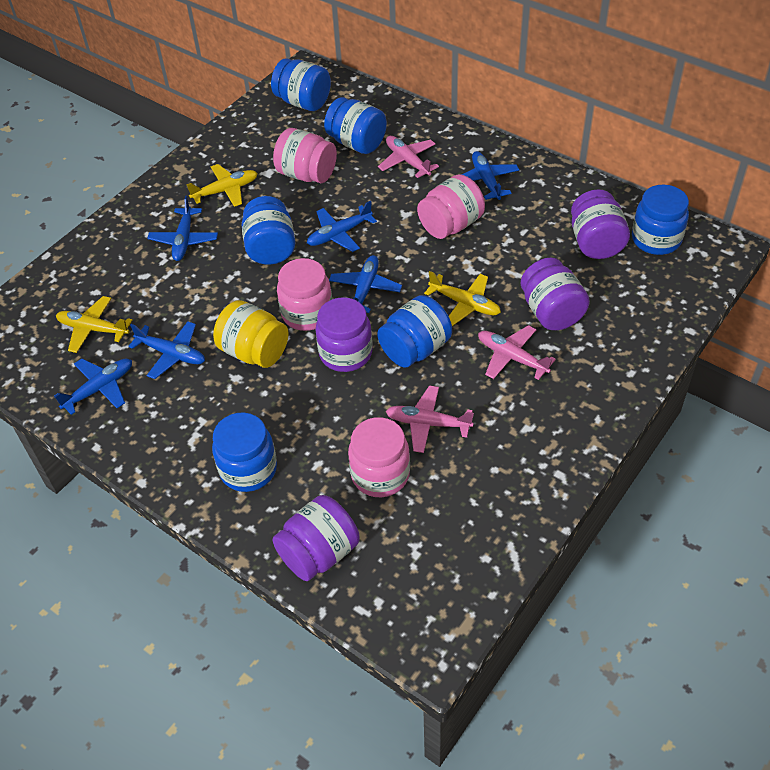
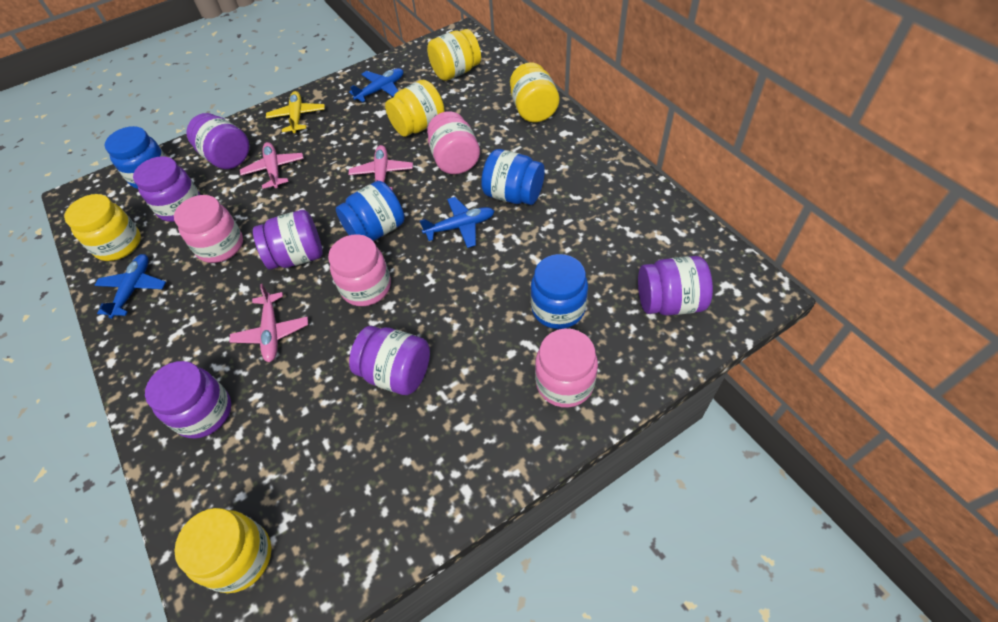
blue jar: 6 -> 4
blue plane: 6 -> 3
purple jar: 4 -> 6
yellow jar: 1 -> 5
yellow plane: 3 -> 1

